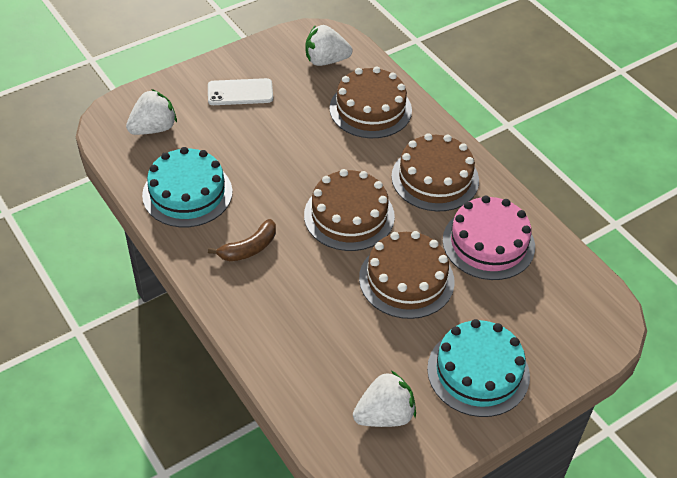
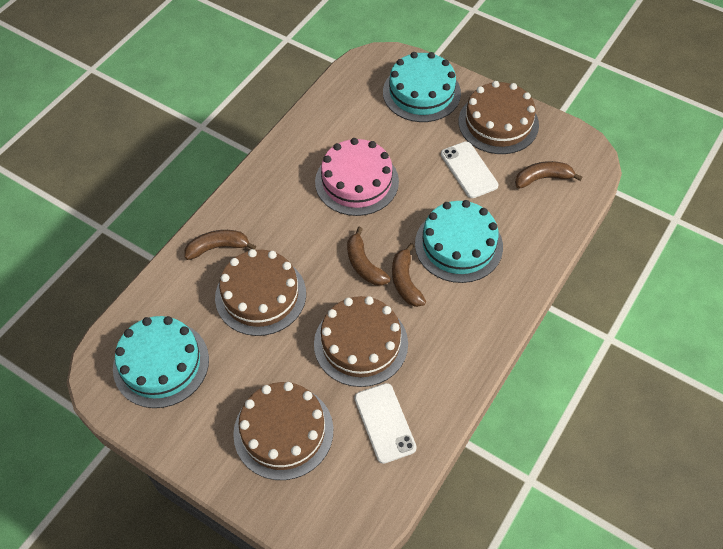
brown banana: 1 -> 4
turquoise cake: 2 -> 3
white phone: 1 -> 2
white strawberry: 3 -> 0

